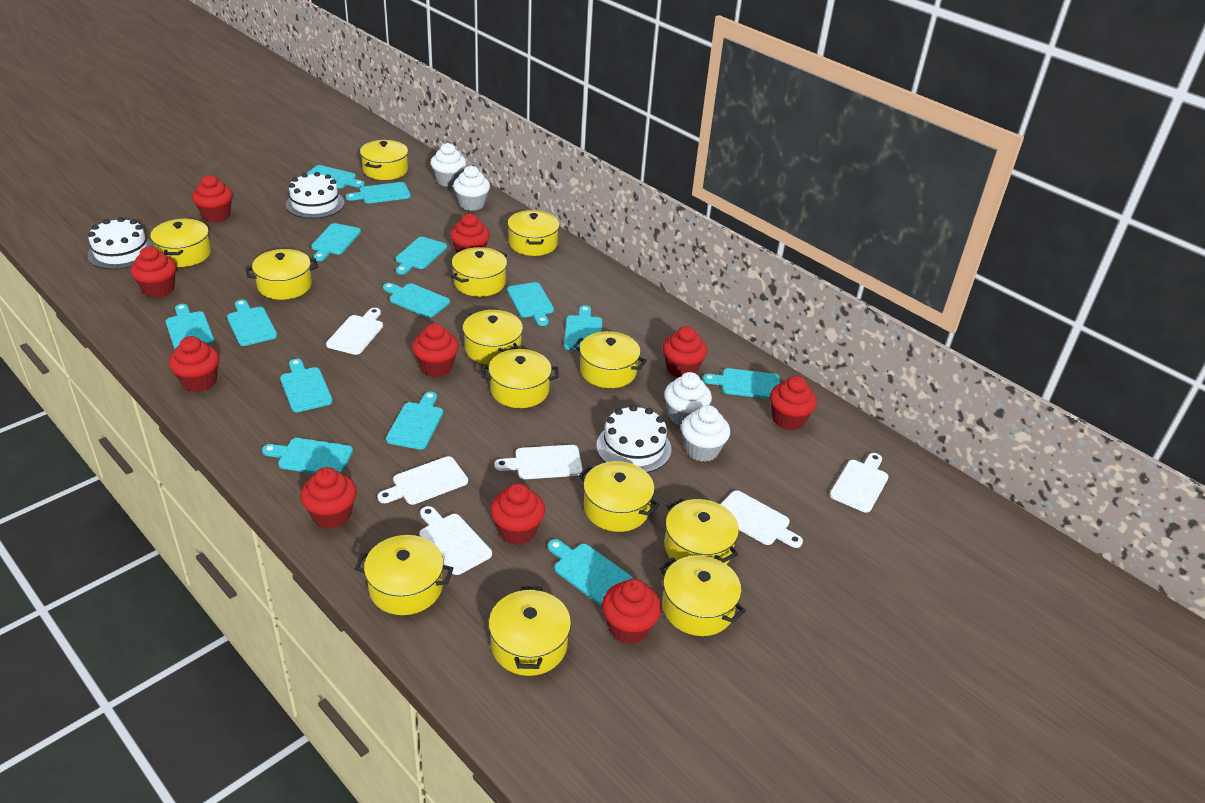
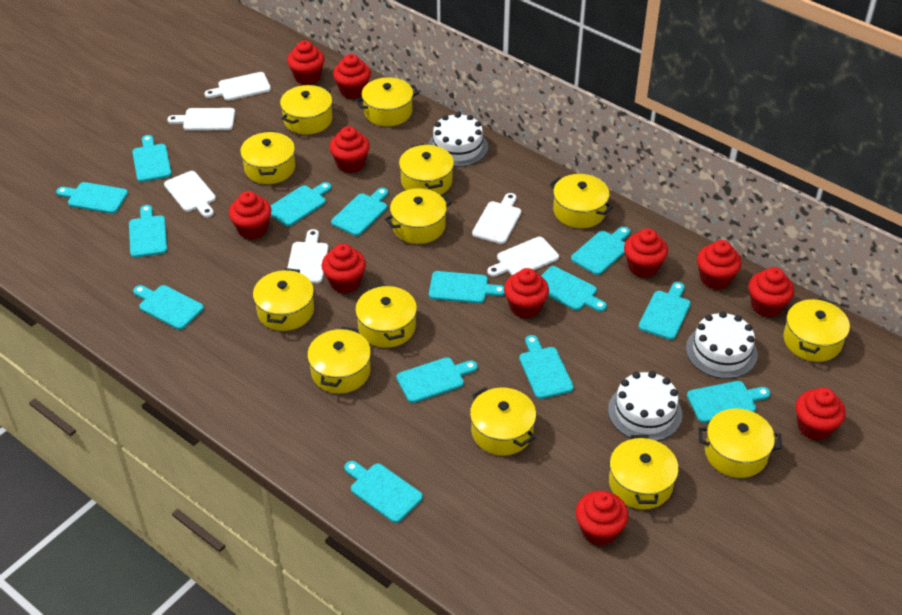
red cupcake: 10 -> 11
white cupcake: 4 -> 0

